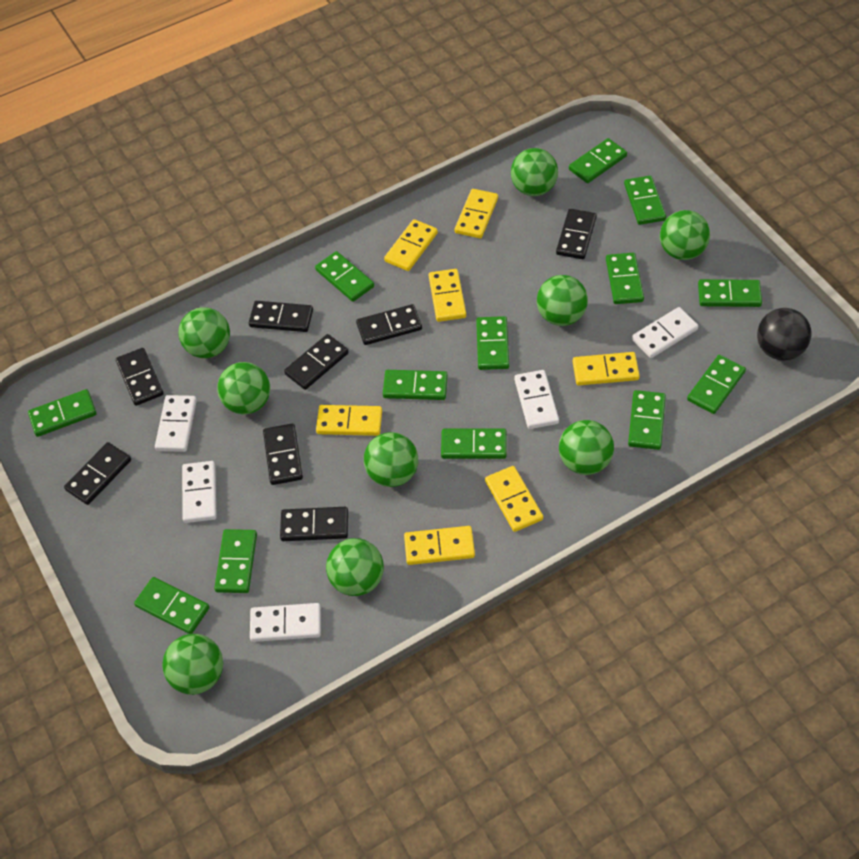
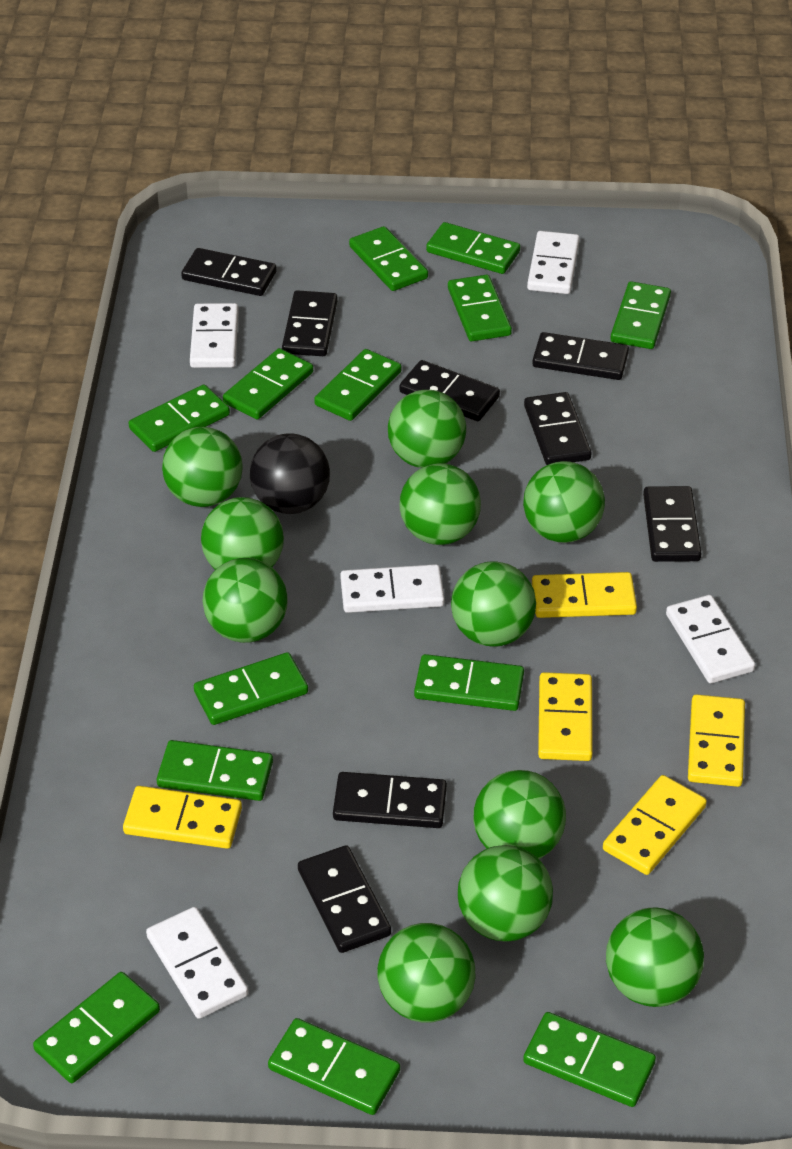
green ball: 9 -> 11
yellow domino: 7 -> 5

